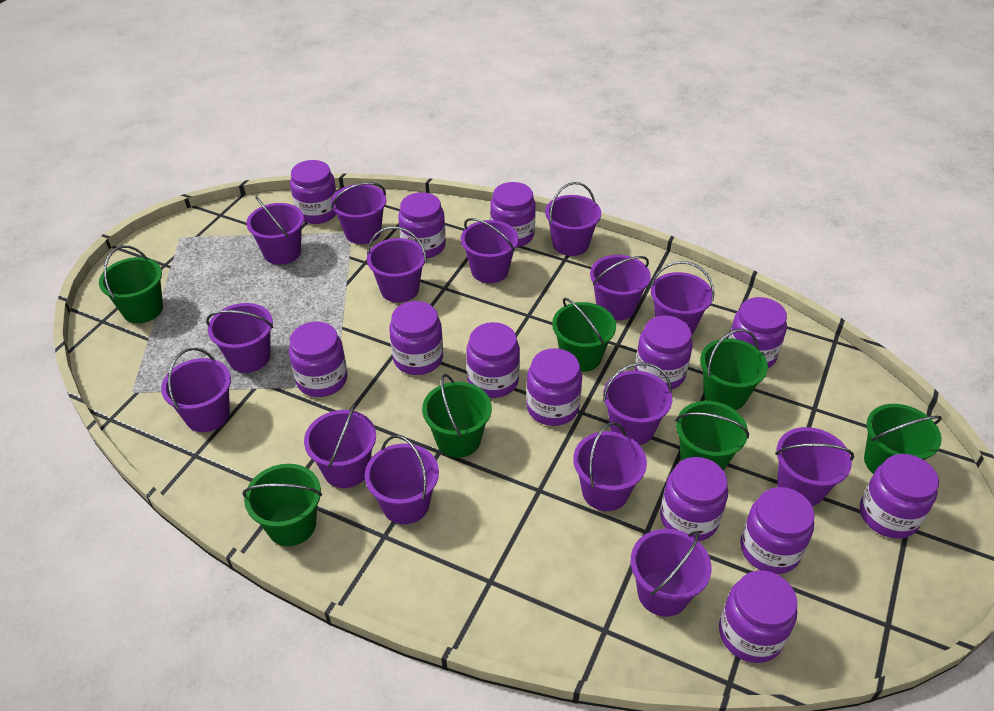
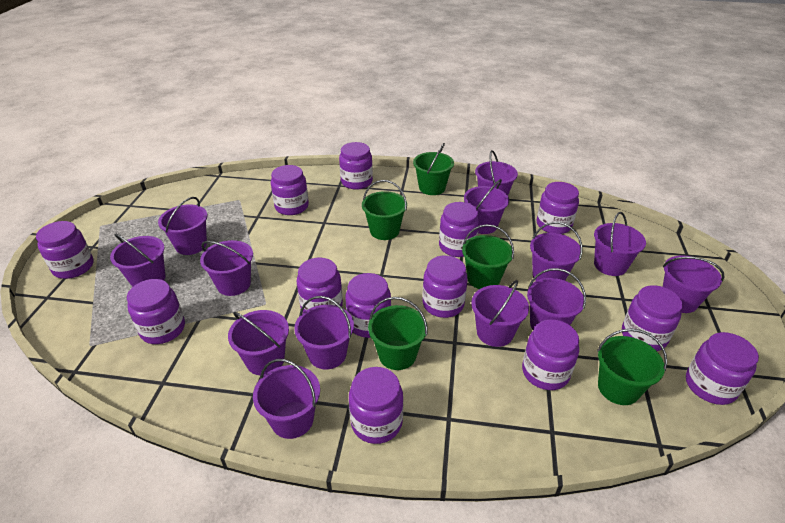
green bucket: 7 -> 5
purple bucket: 15 -> 13

